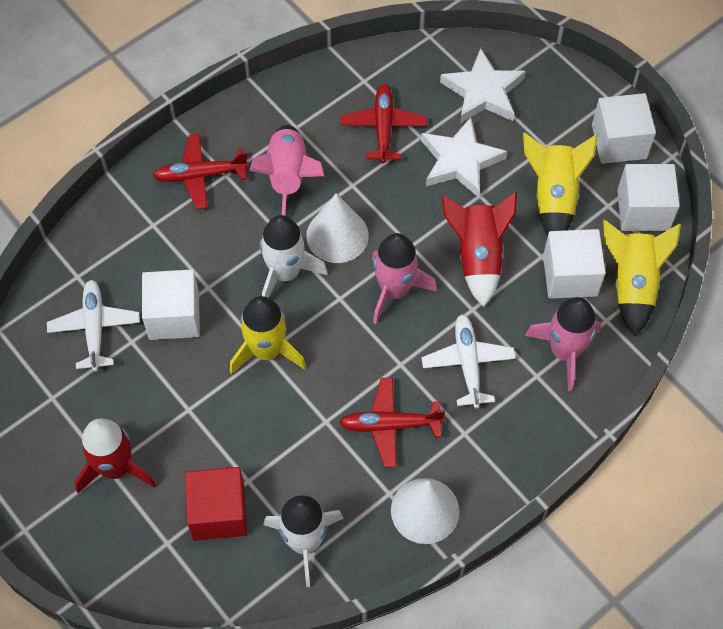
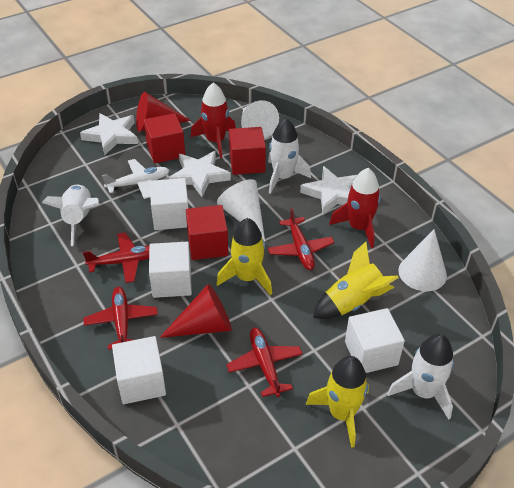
pink rocket: 3 -> 0
red cone: 0 -> 2
red cube: 1 -> 3
red plane: 3 -> 4
white cone: 2 -> 3
white plane: 2 -> 1
white rocket: 2 -> 3
white star: 2 -> 3

